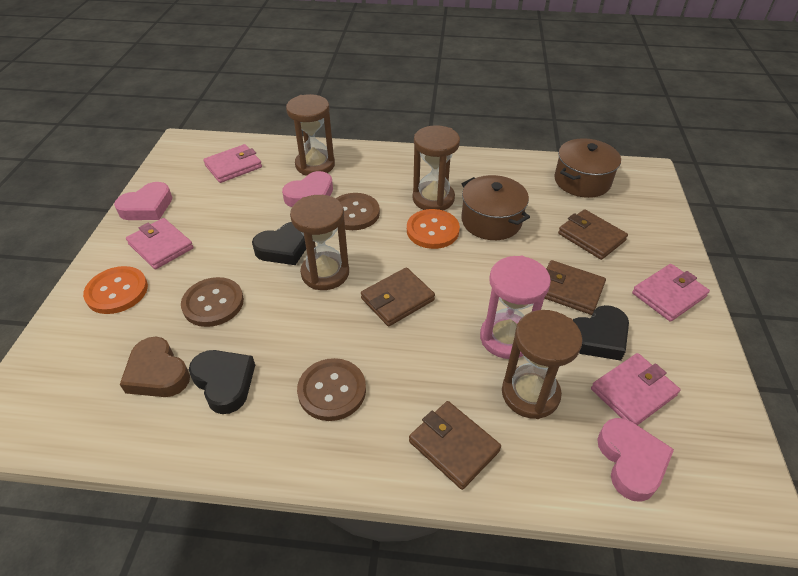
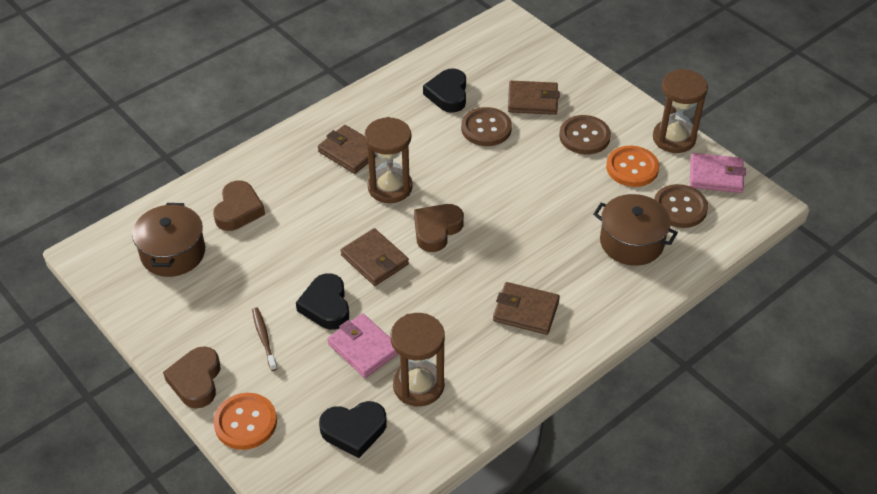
brown heart: 1 -> 3
brown hourglass: 4 -> 3
brown toothbrush: 0 -> 1
pink heart: 3 -> 0
pink hourglass: 1 -> 0
pink wallet: 4 -> 2

